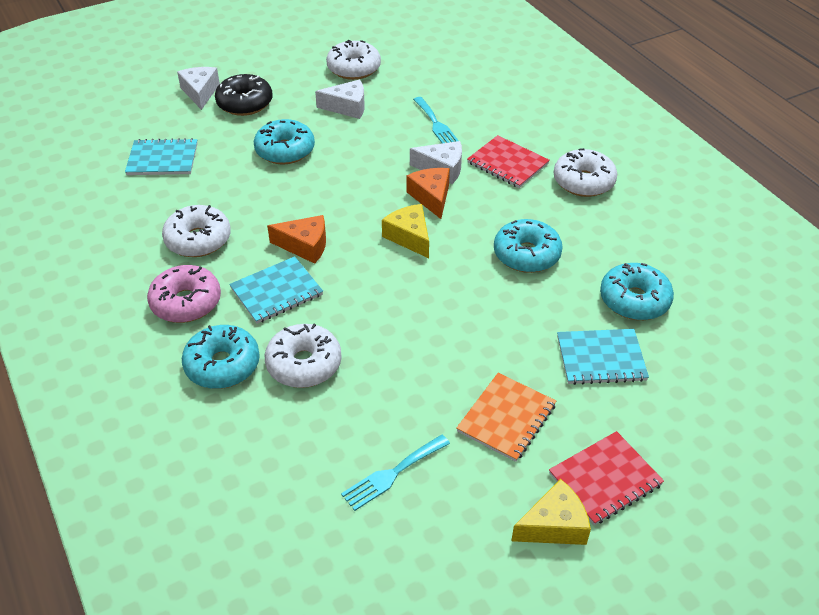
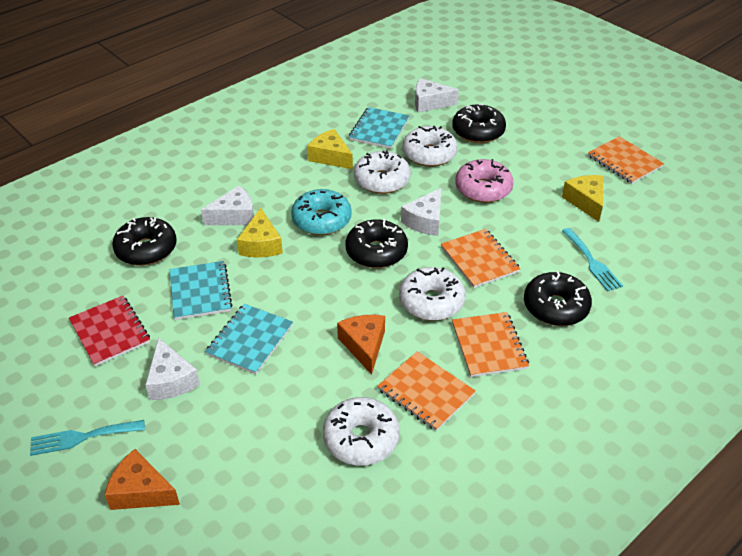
black donut: 1 -> 4
orange notebook: 1 -> 4
red notebook: 2 -> 1
turquoise donut: 4 -> 1
white cheese: 3 -> 4
yellow cheese: 2 -> 3

